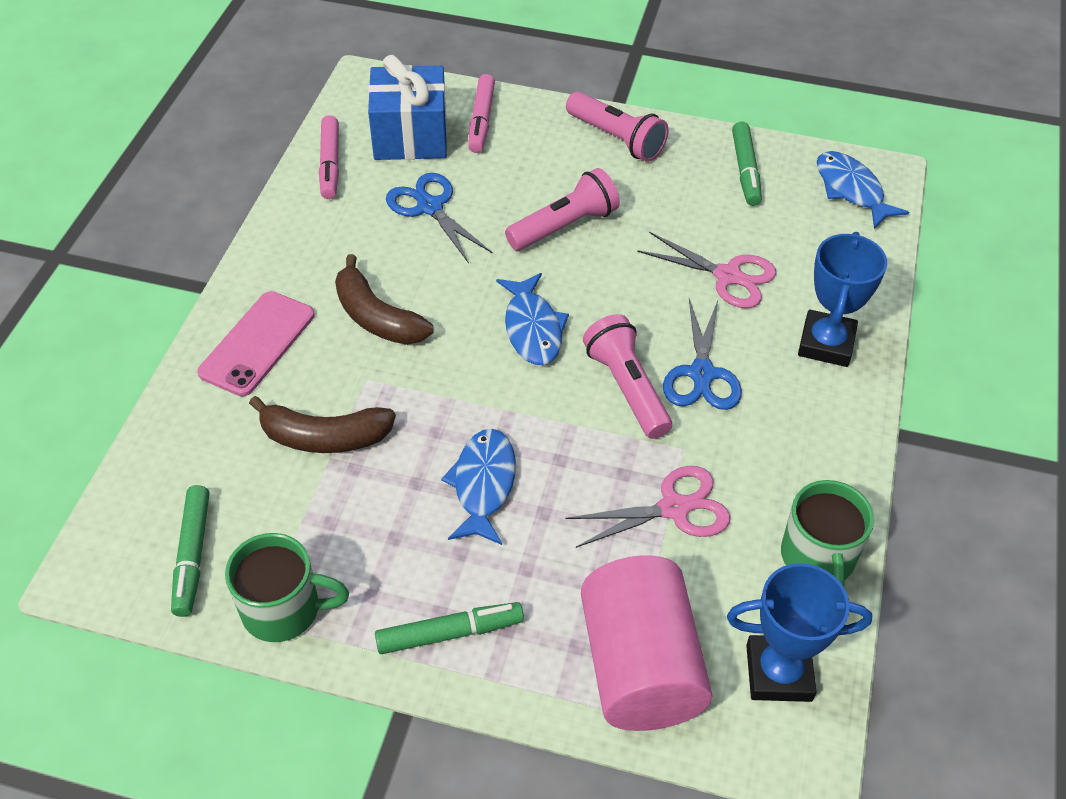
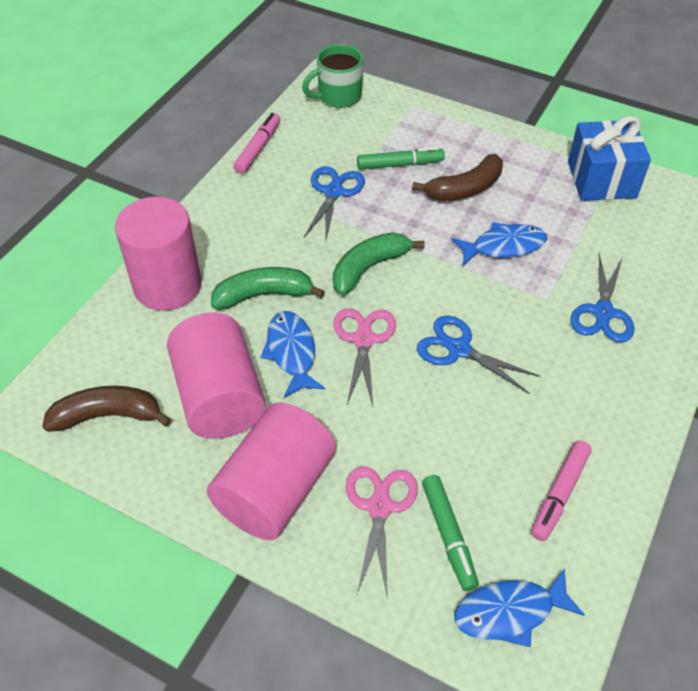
blue scissors: 2 -> 3
blue trophy: 2 -> 0
green banana: 0 -> 2
green marker: 3 -> 2
green mug: 2 -> 1
pink cylinder: 1 -> 3
pink flashlight: 3 -> 0
pink phone: 1 -> 0

